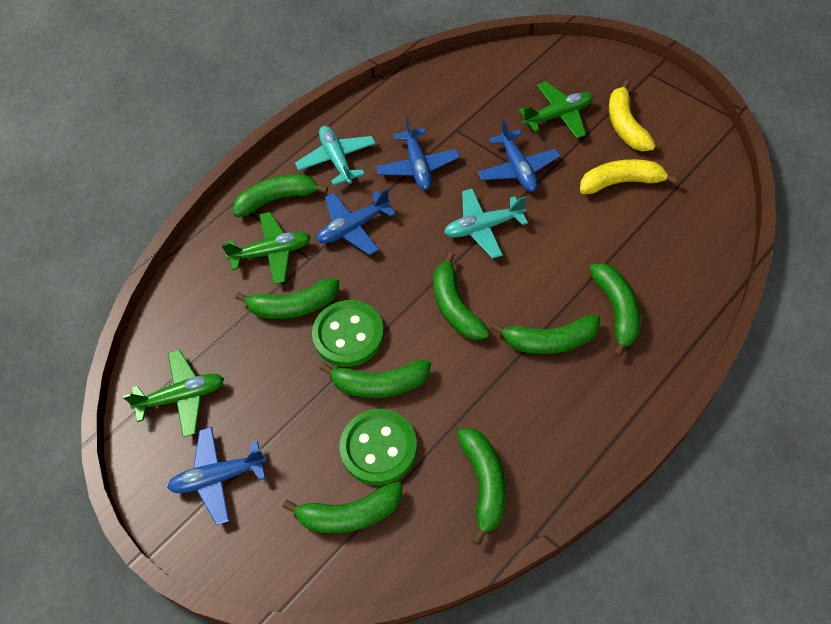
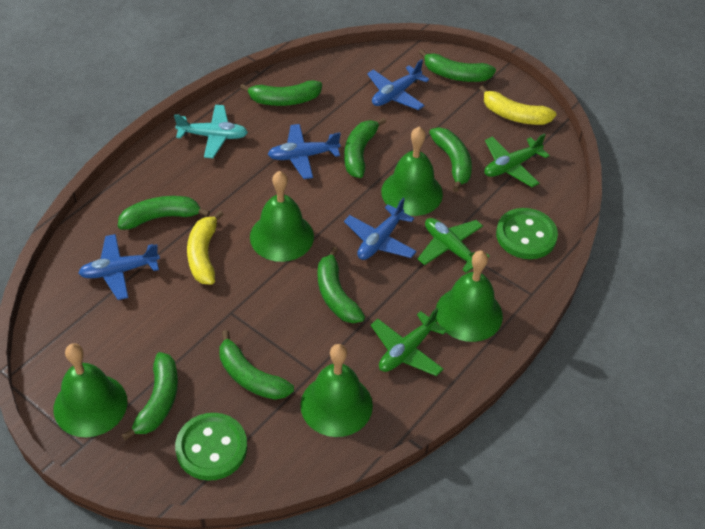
green bell: 0 -> 5
turquoise plane: 2 -> 1

